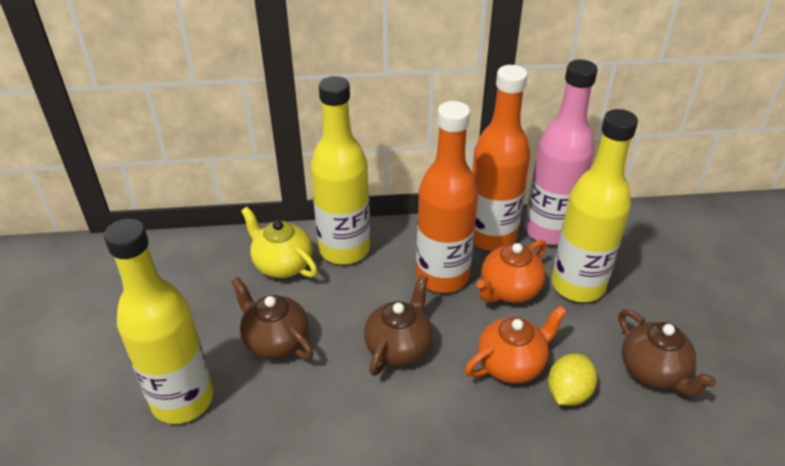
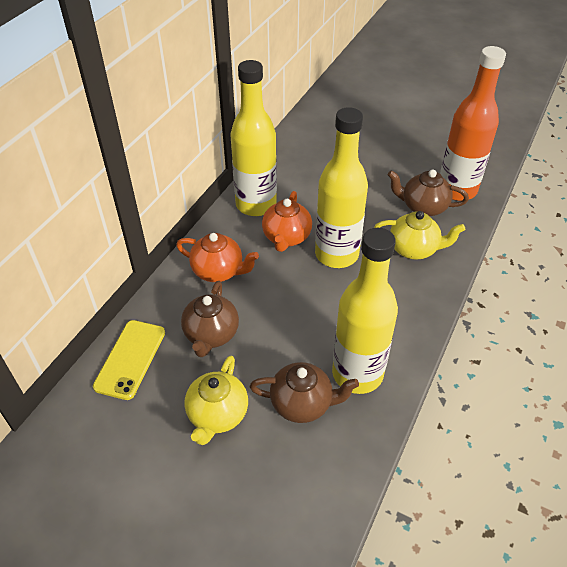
orange bottle: 2 -> 1
pink bottle: 1 -> 0
yellow lemon: 1 -> 0
yellow phone: 0 -> 1
yellow teapot: 1 -> 2

